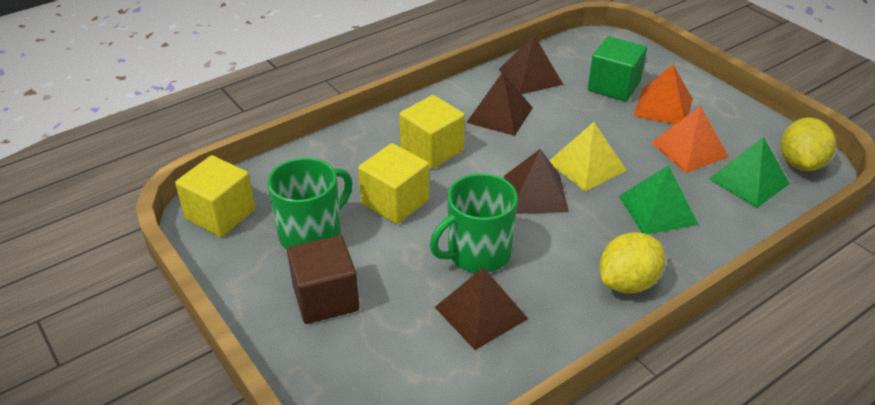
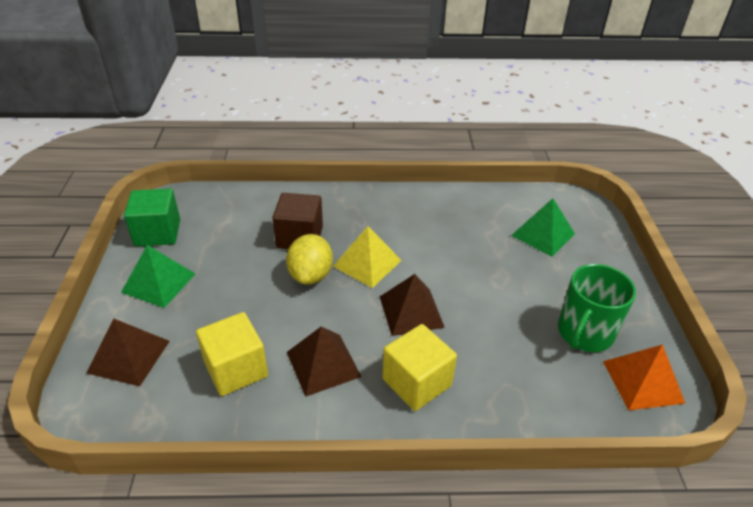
brown pyramid: 4 -> 3
green mug: 2 -> 1
orange pyramid: 2 -> 1
yellow cube: 3 -> 2
yellow lemon: 2 -> 1

